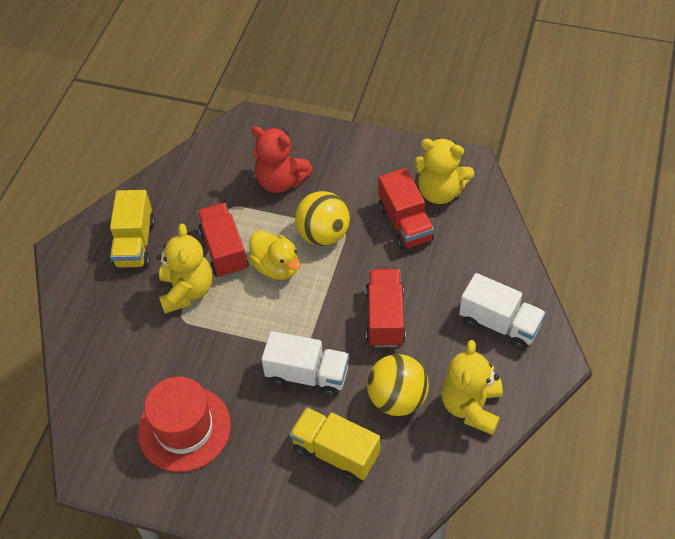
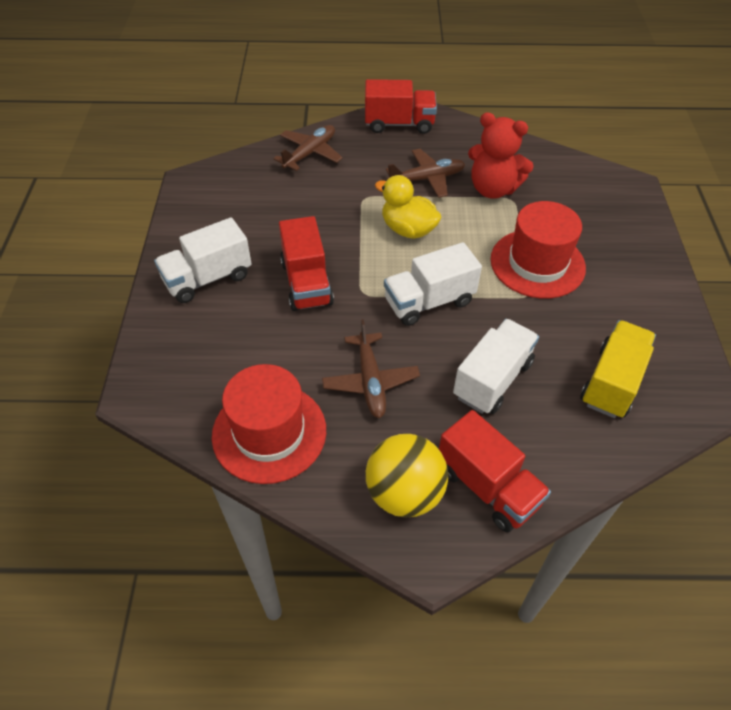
brown plane: 0 -> 3
red hat: 1 -> 2
white truck: 2 -> 3
yellow ball: 2 -> 1
yellow teddy bear: 3 -> 0
yellow truck: 2 -> 1

